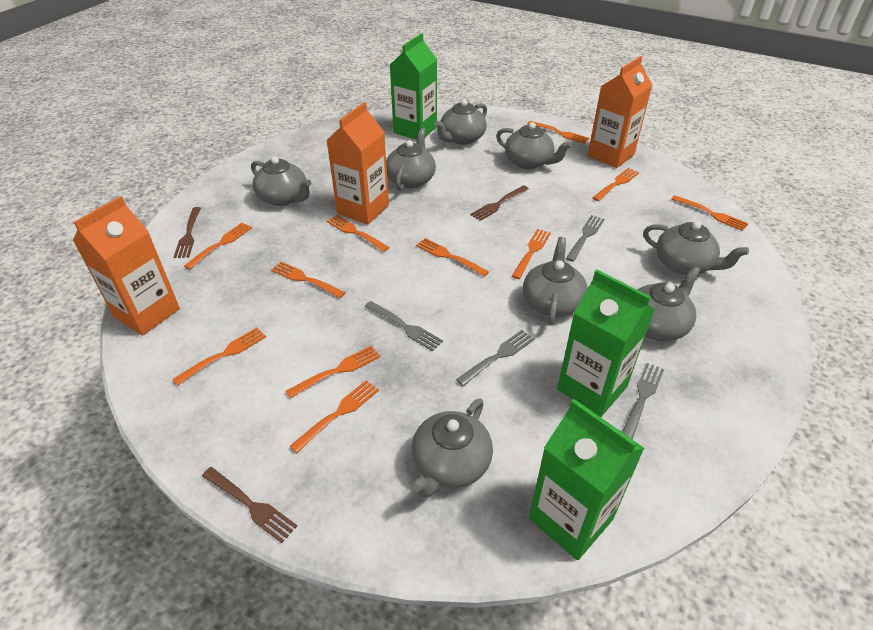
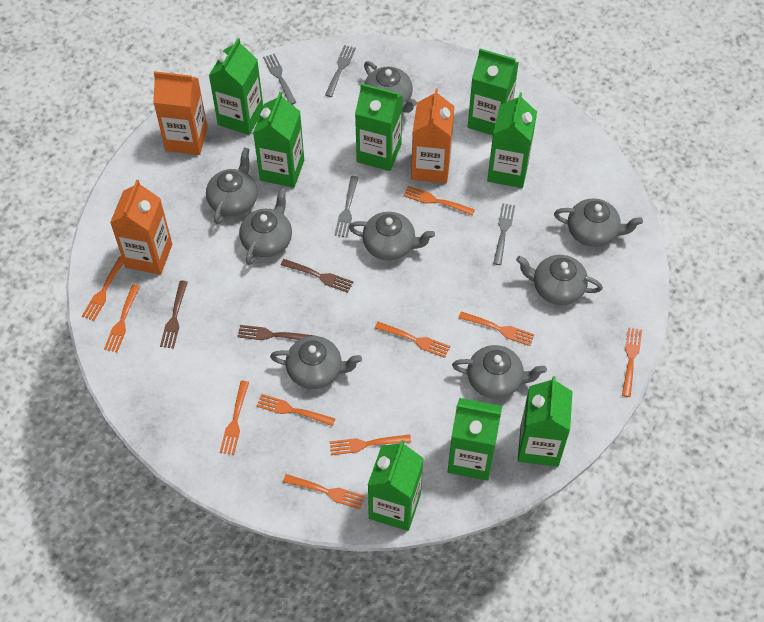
green carton: 3 -> 8
orange fork: 11 -> 10

